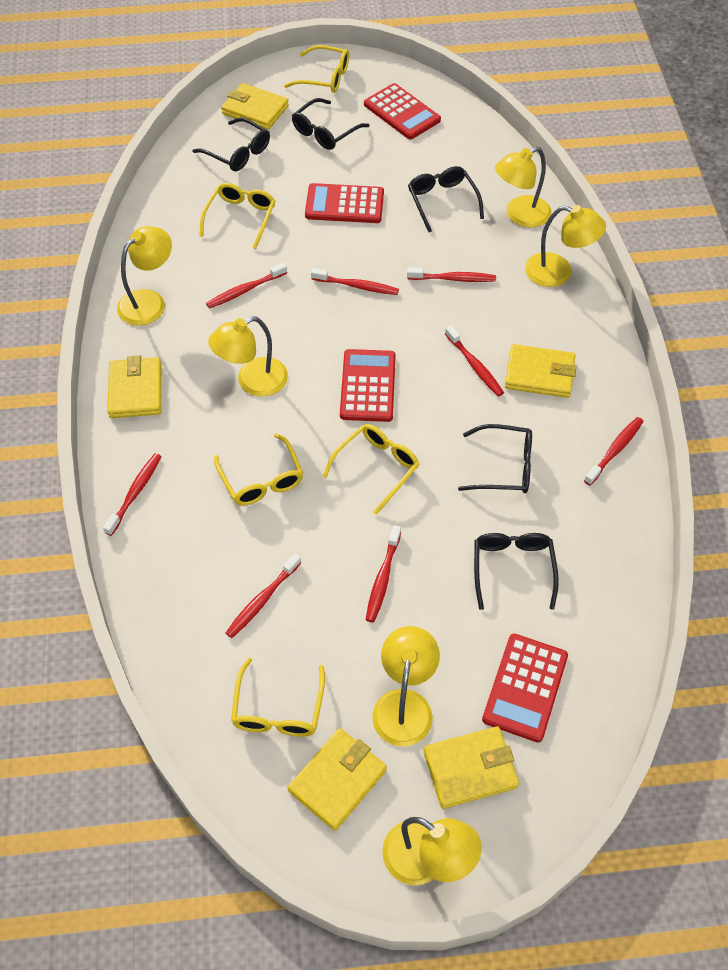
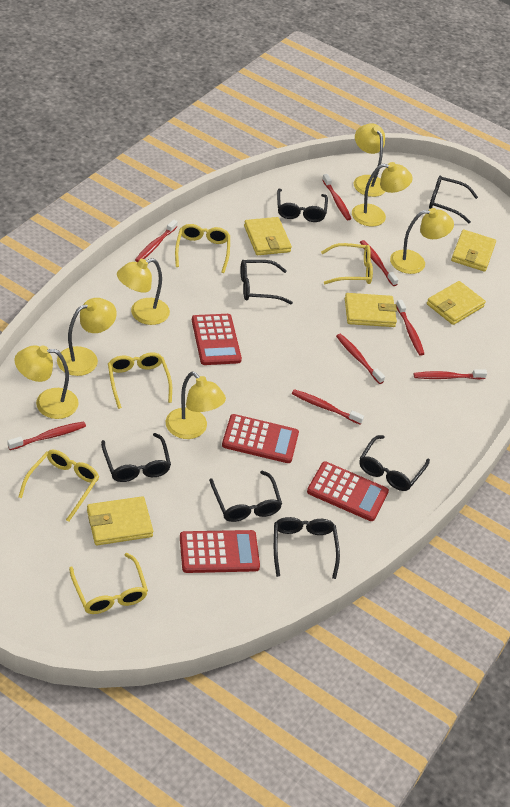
black glasses: 5 -> 7
yellow lamp: 6 -> 7

